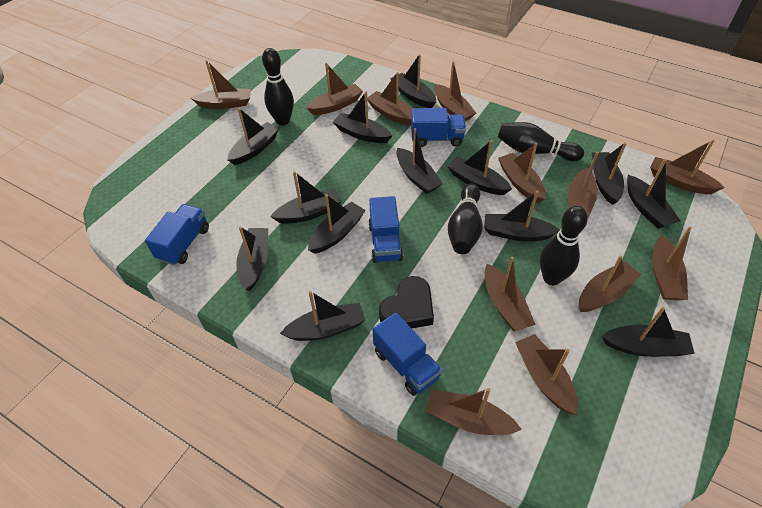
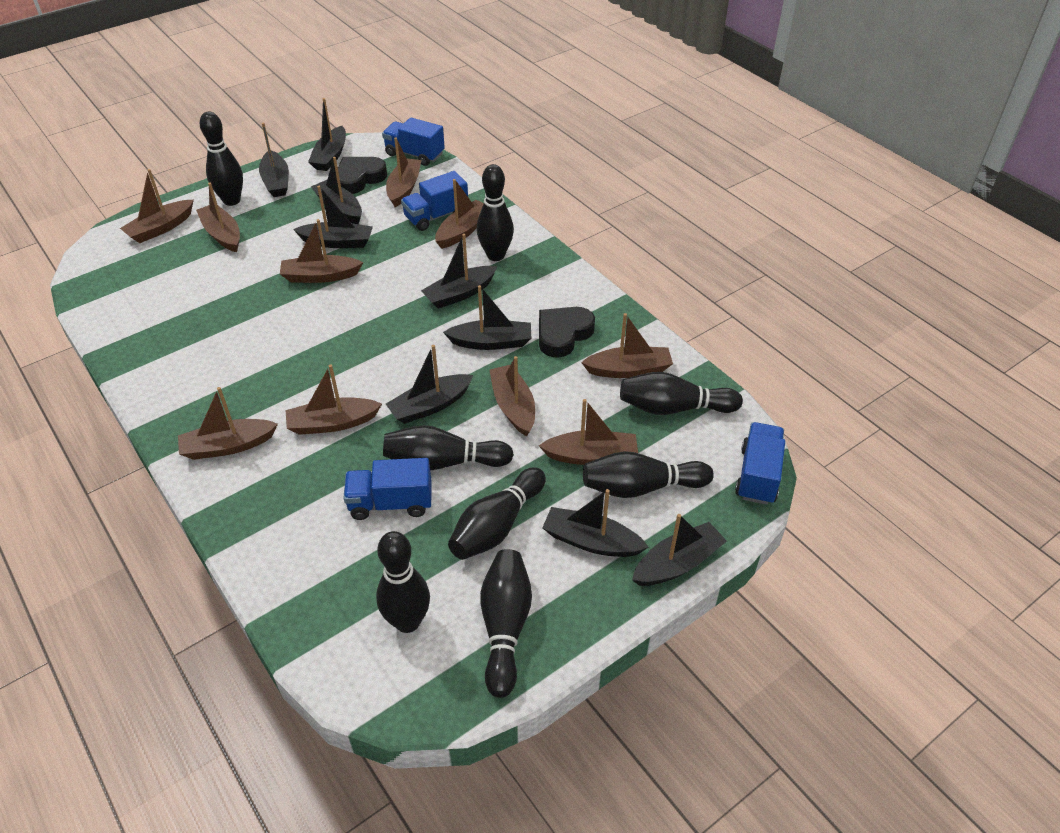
black boat: 13 -> 9
black bowling pin: 4 -> 8
black heart: 1 -> 2
brown boat: 12 -> 10

